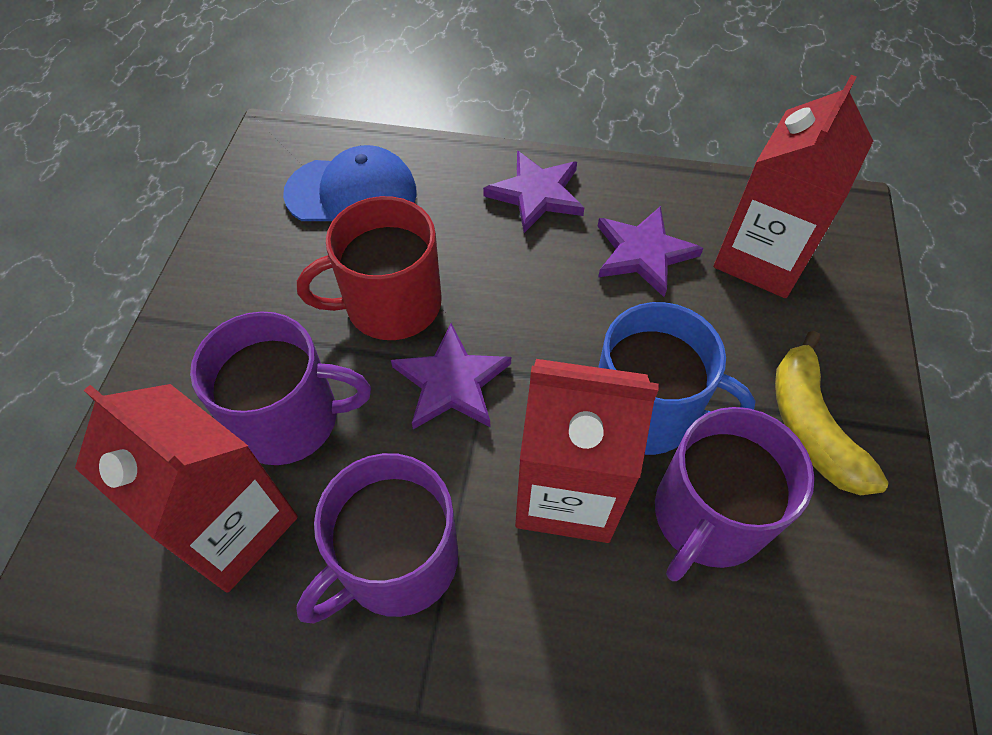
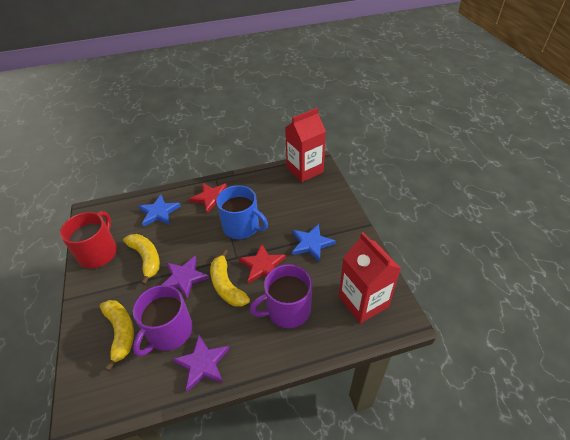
blue cap: 1 -> 0
blue star: 0 -> 2
purple mug: 3 -> 2
purple star: 3 -> 2
red carton: 3 -> 2
red star: 0 -> 2
yellow banana: 1 -> 3

